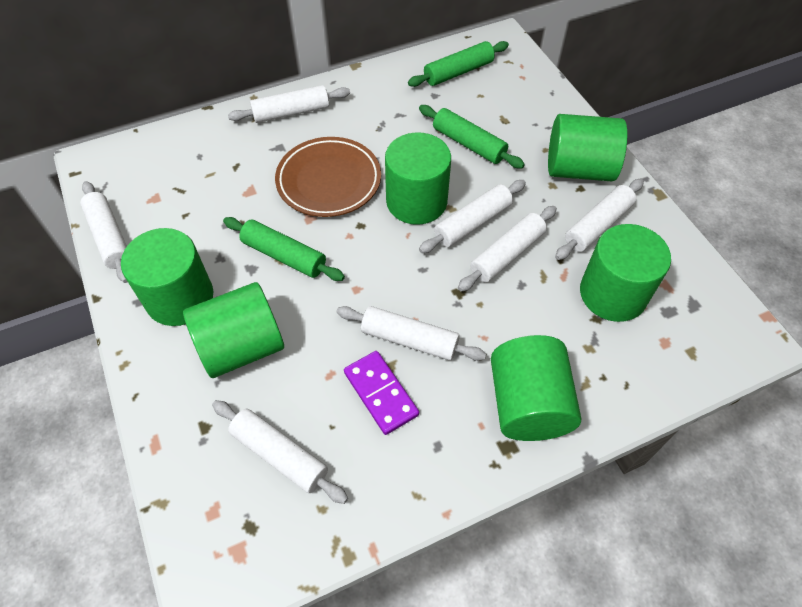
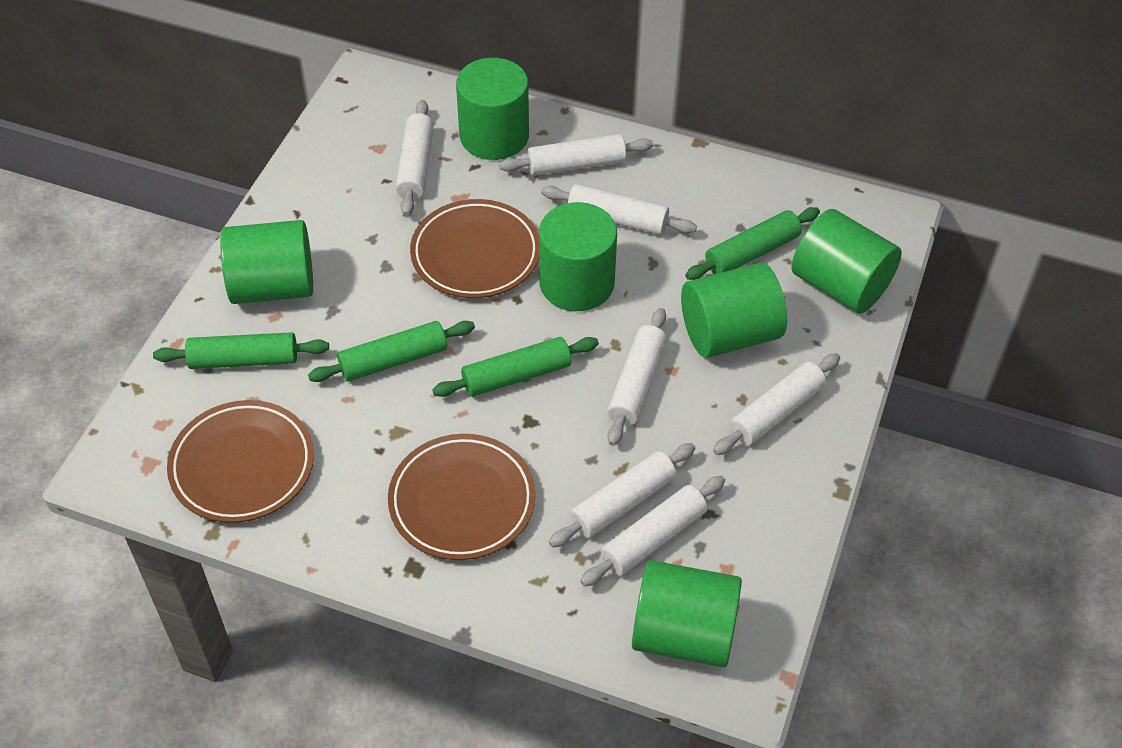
brown plate: 1 -> 3
green rolling pin: 3 -> 4
purple domino: 1 -> 0

